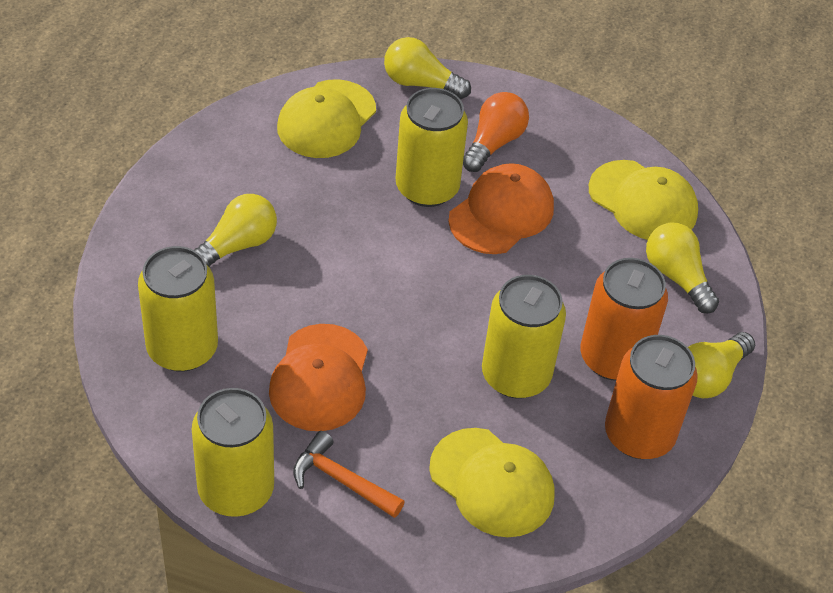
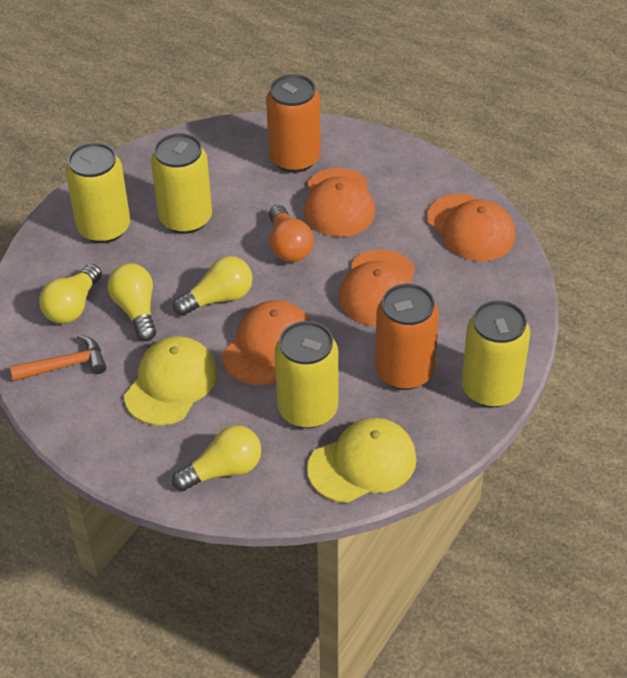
orange cap: 2 -> 4
yellow cap: 3 -> 2

